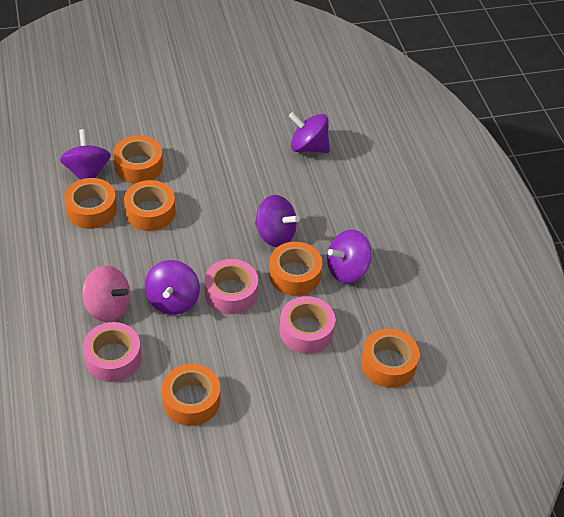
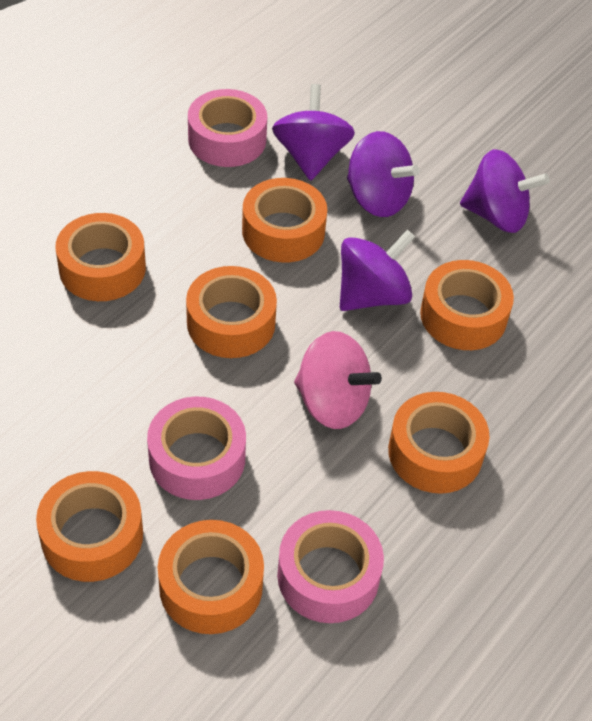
orange tape: 6 -> 7
purple spinning top: 5 -> 4

